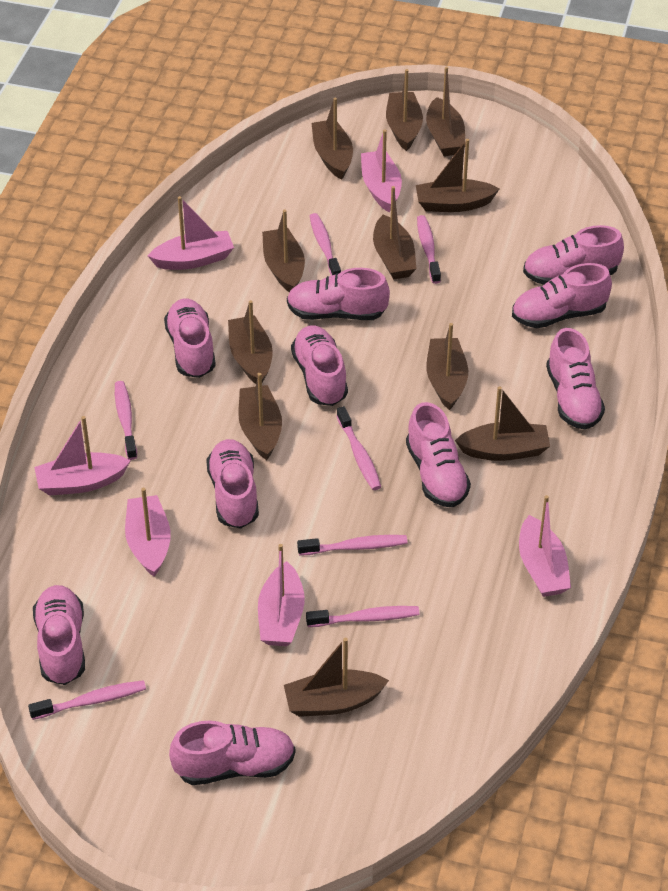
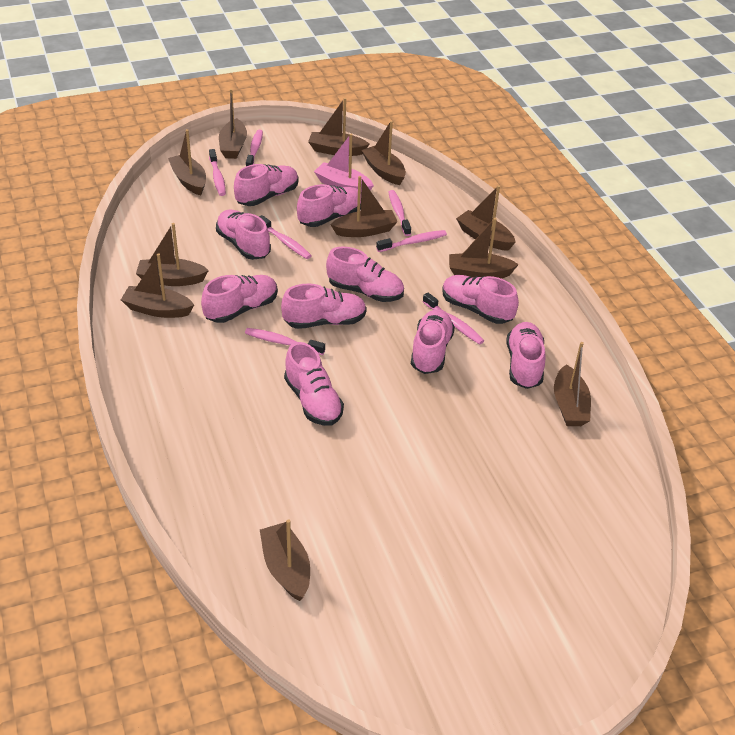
pink boat: 6 -> 1

